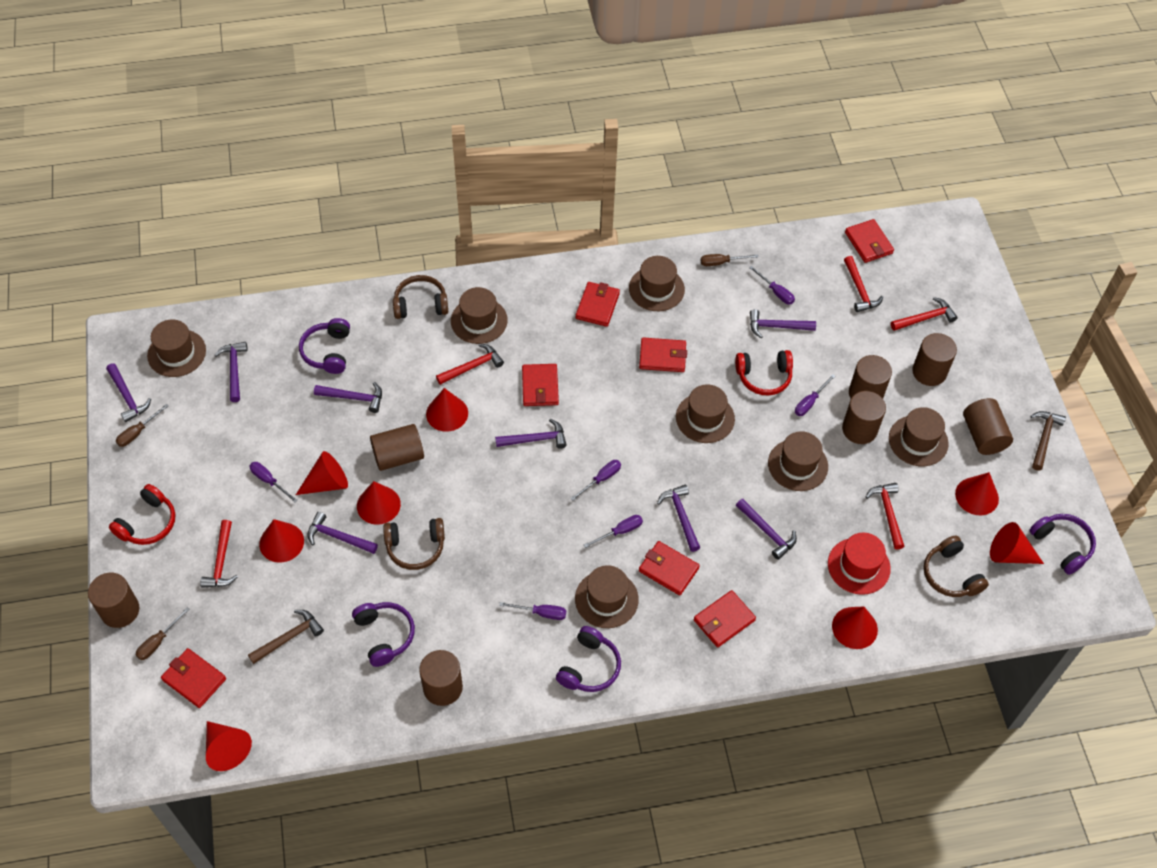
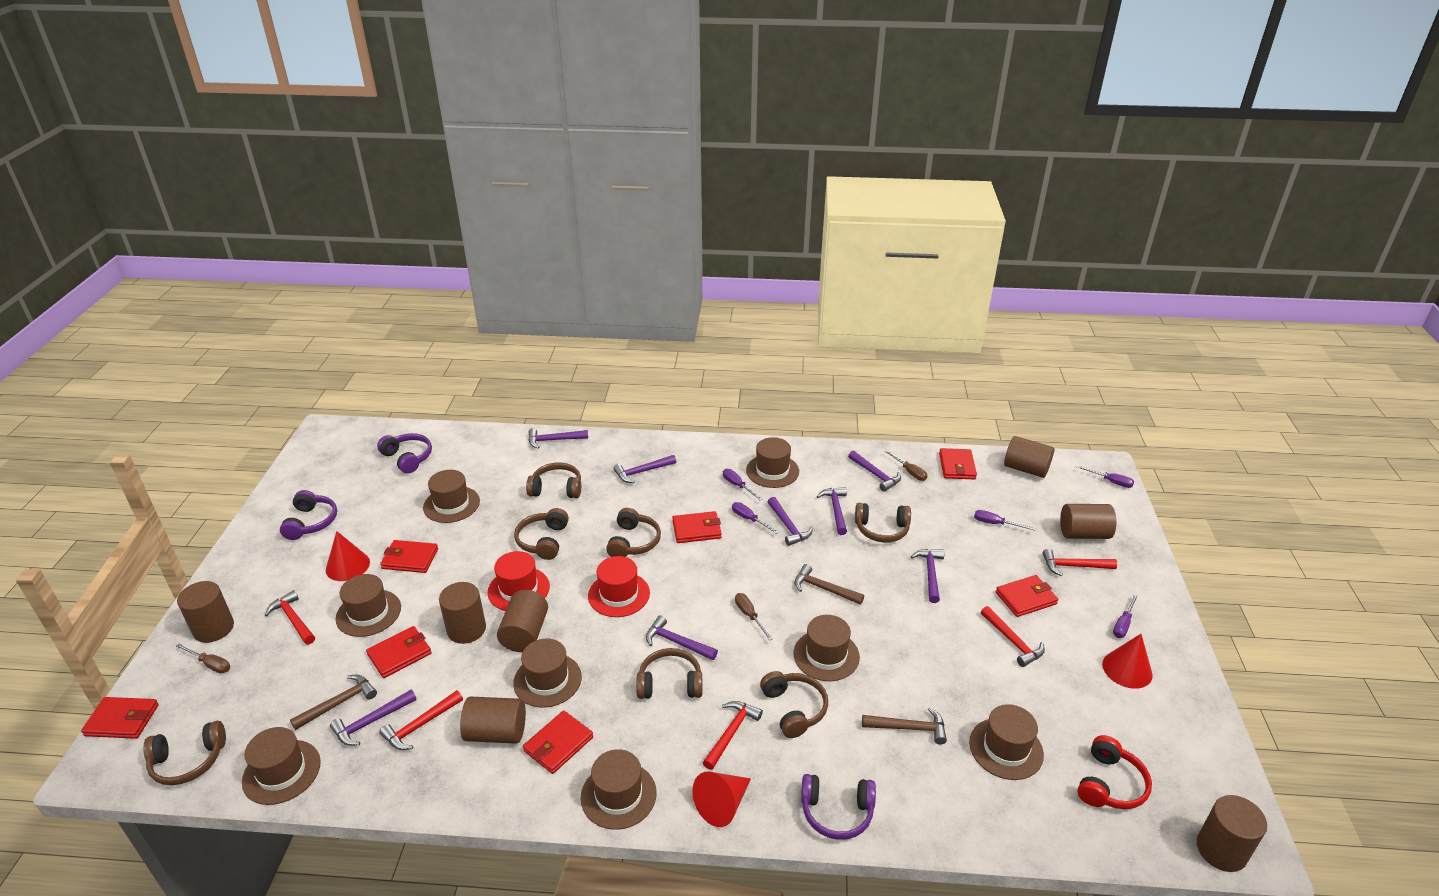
brown hammer: 2 -> 3
brown hat: 7 -> 8
brown headphones: 3 -> 7
purple headphones: 4 -> 3
purple screwdriver: 6 -> 5
red cone: 8 -> 3
red hat: 1 -> 2
red headphones: 2 -> 1

